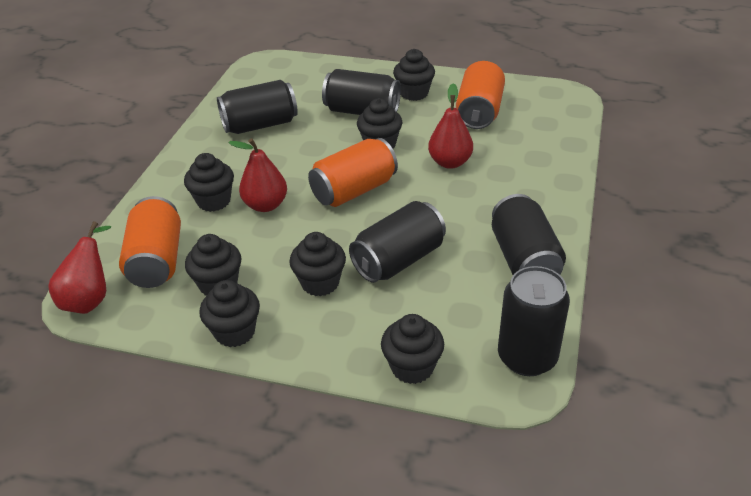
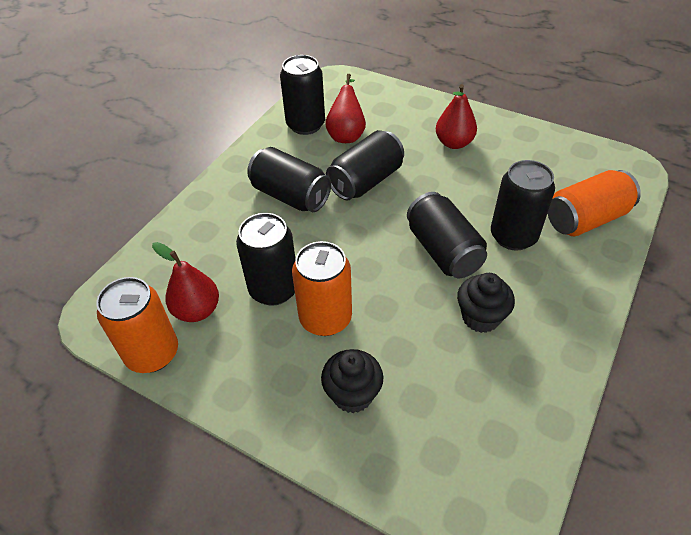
black can: 5 -> 6
black cupcake: 7 -> 2

